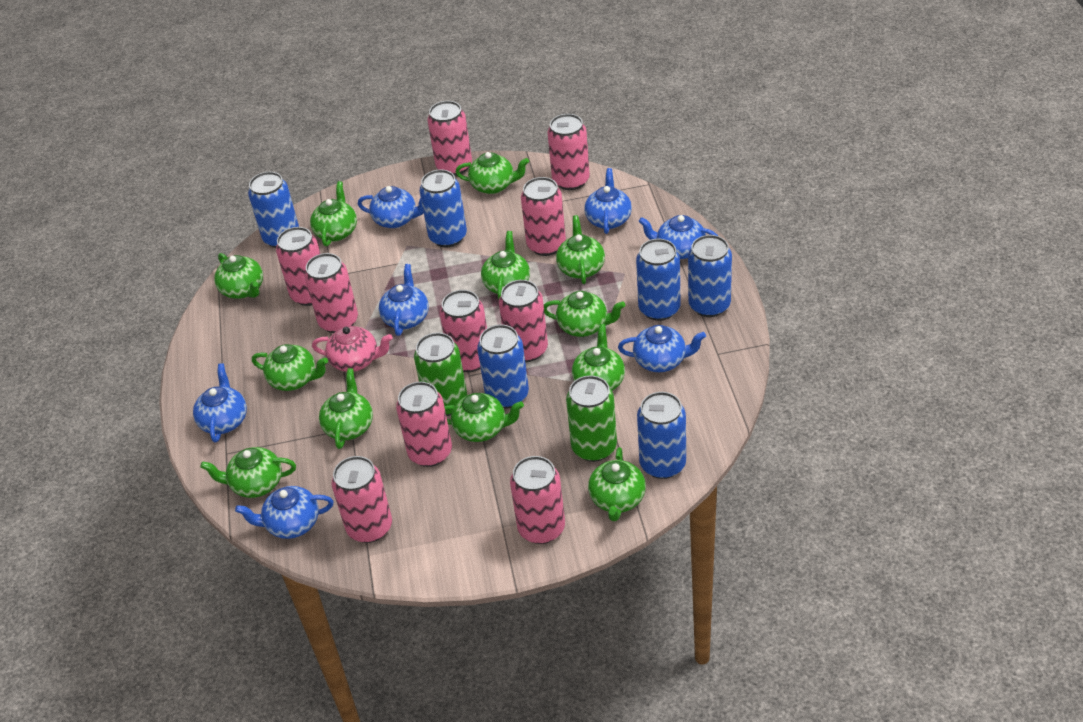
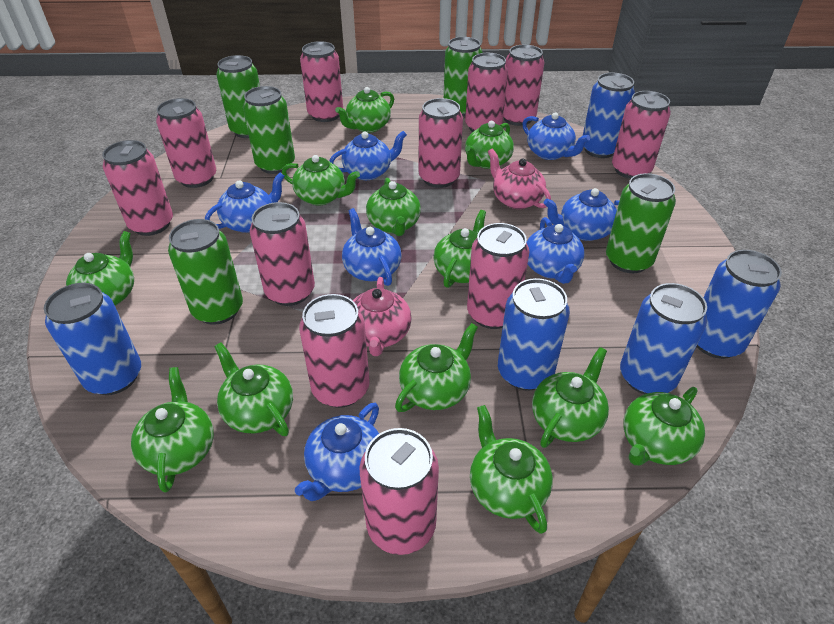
blue can: 6 -> 5
green can: 2 -> 5
pink can: 10 -> 11
pink teapot: 1 -> 2

